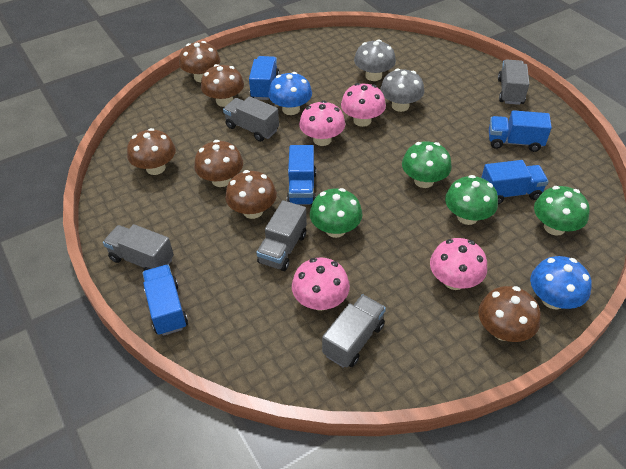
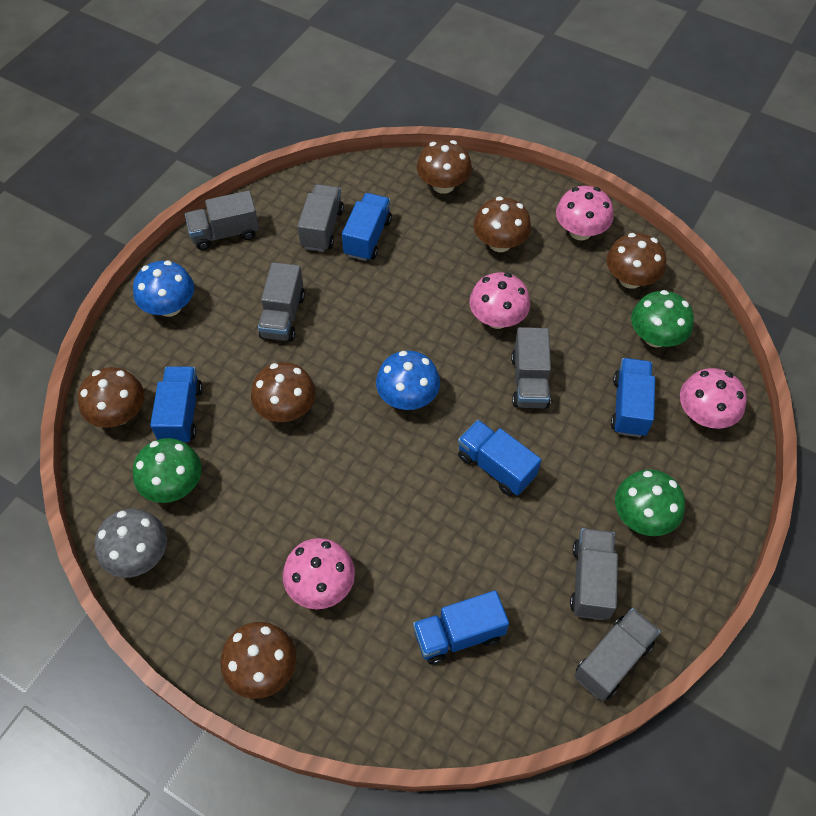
green mushroom: 4 -> 3
grey mushroom: 2 -> 1
grey truck: 5 -> 6

